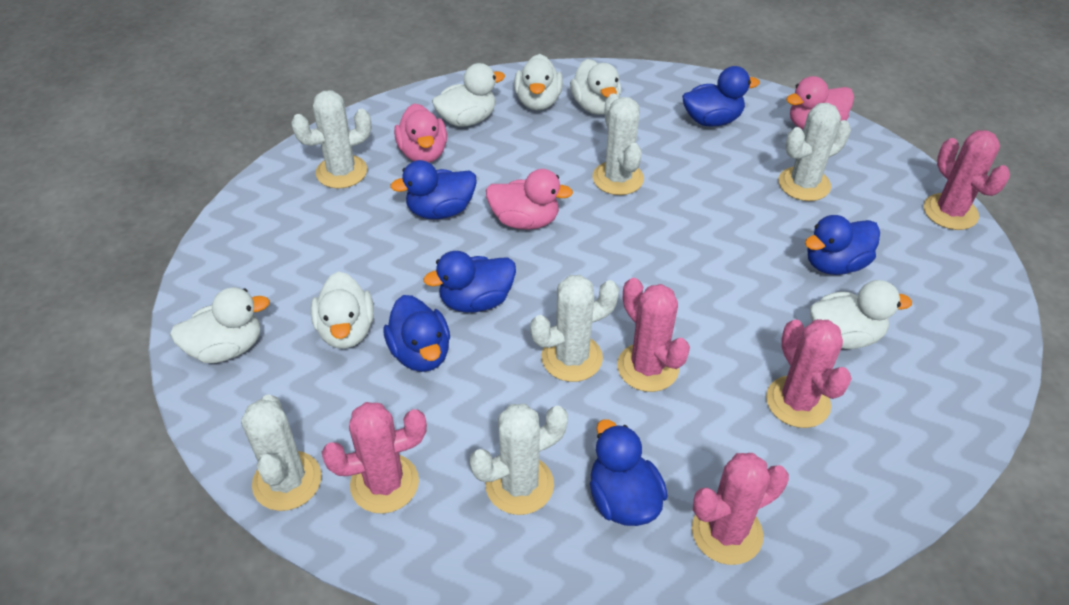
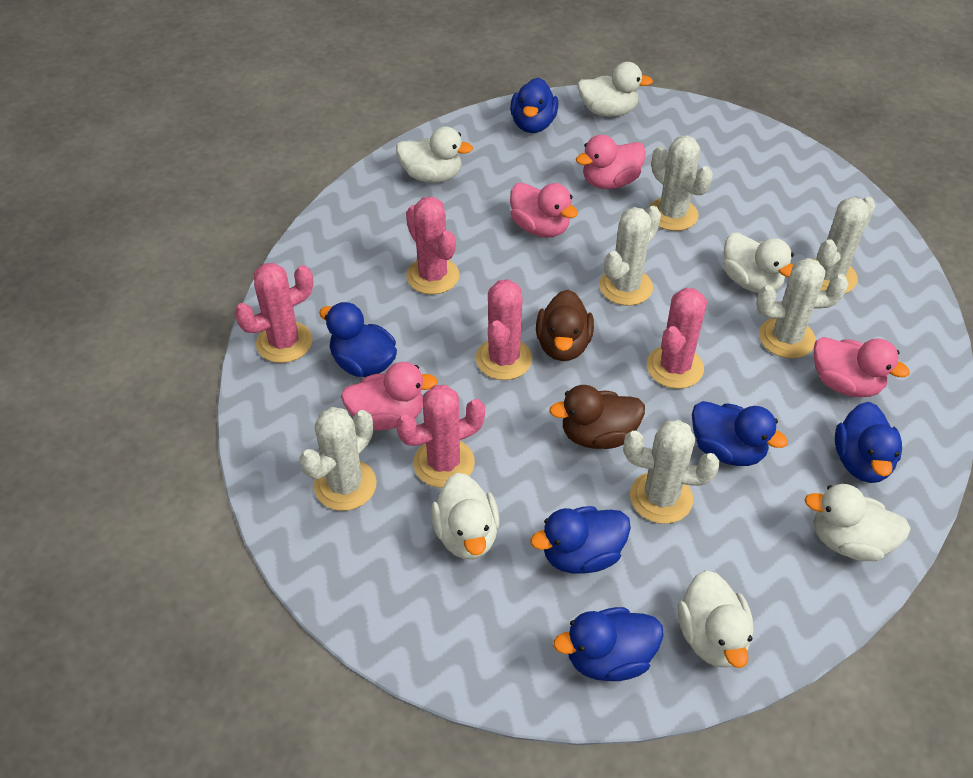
brown duck: 0 -> 2
pink duck: 3 -> 4

